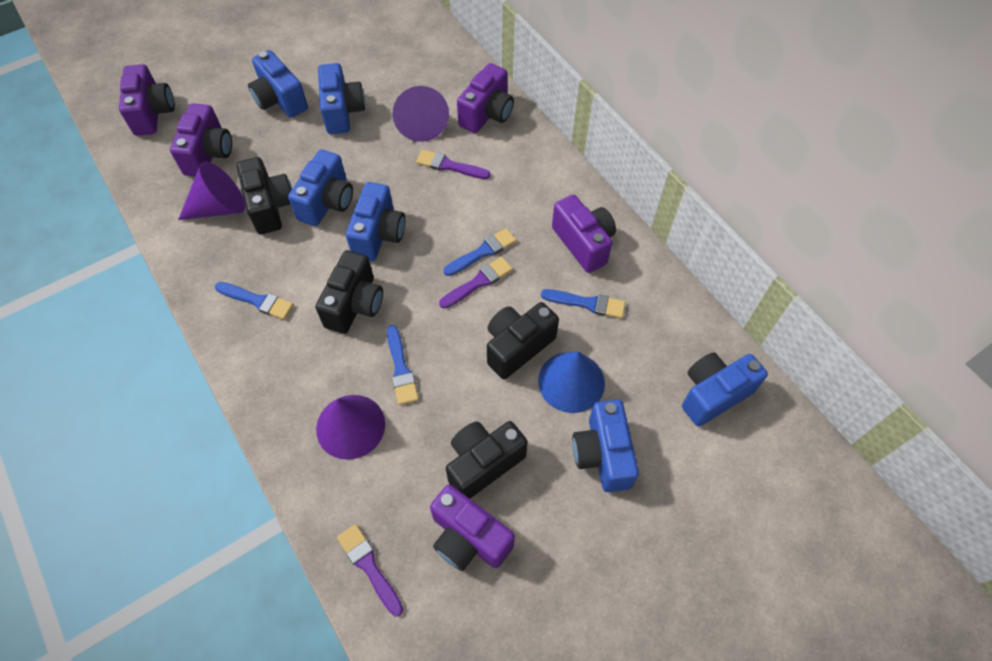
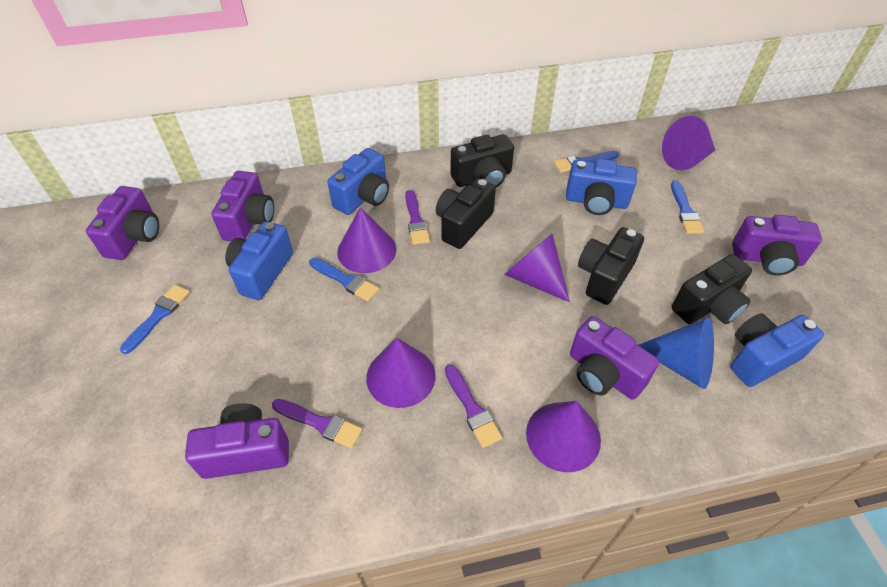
blue camera: 6 -> 4
purple cone: 3 -> 5

